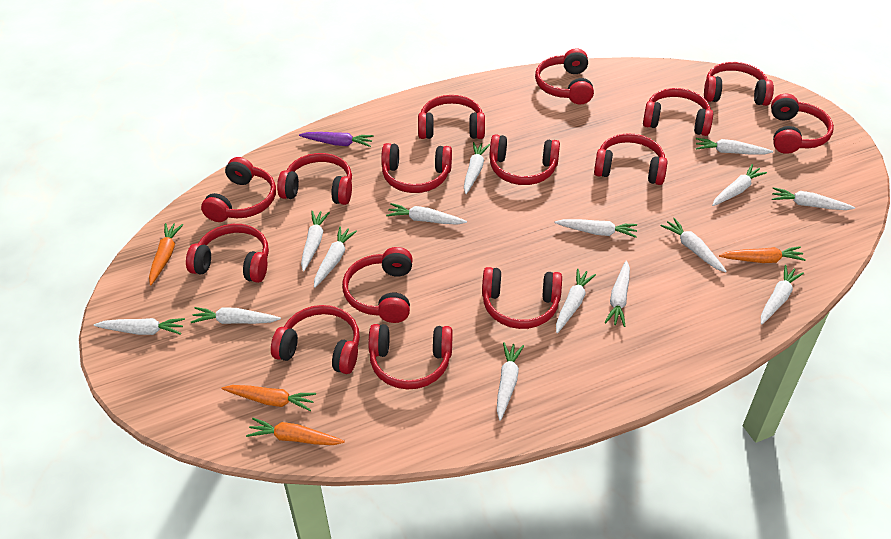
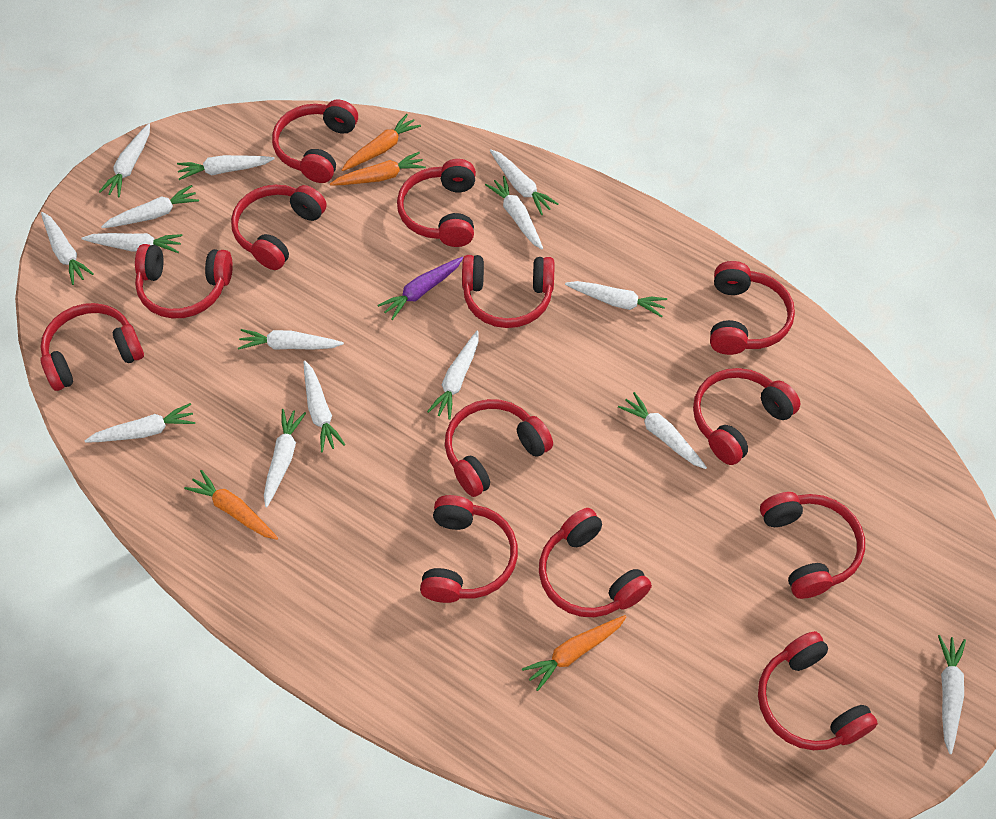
red headphones: 15 -> 13

